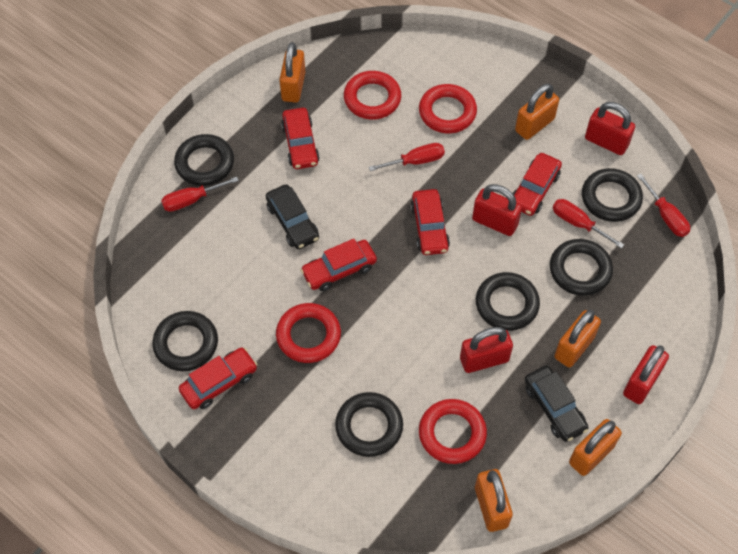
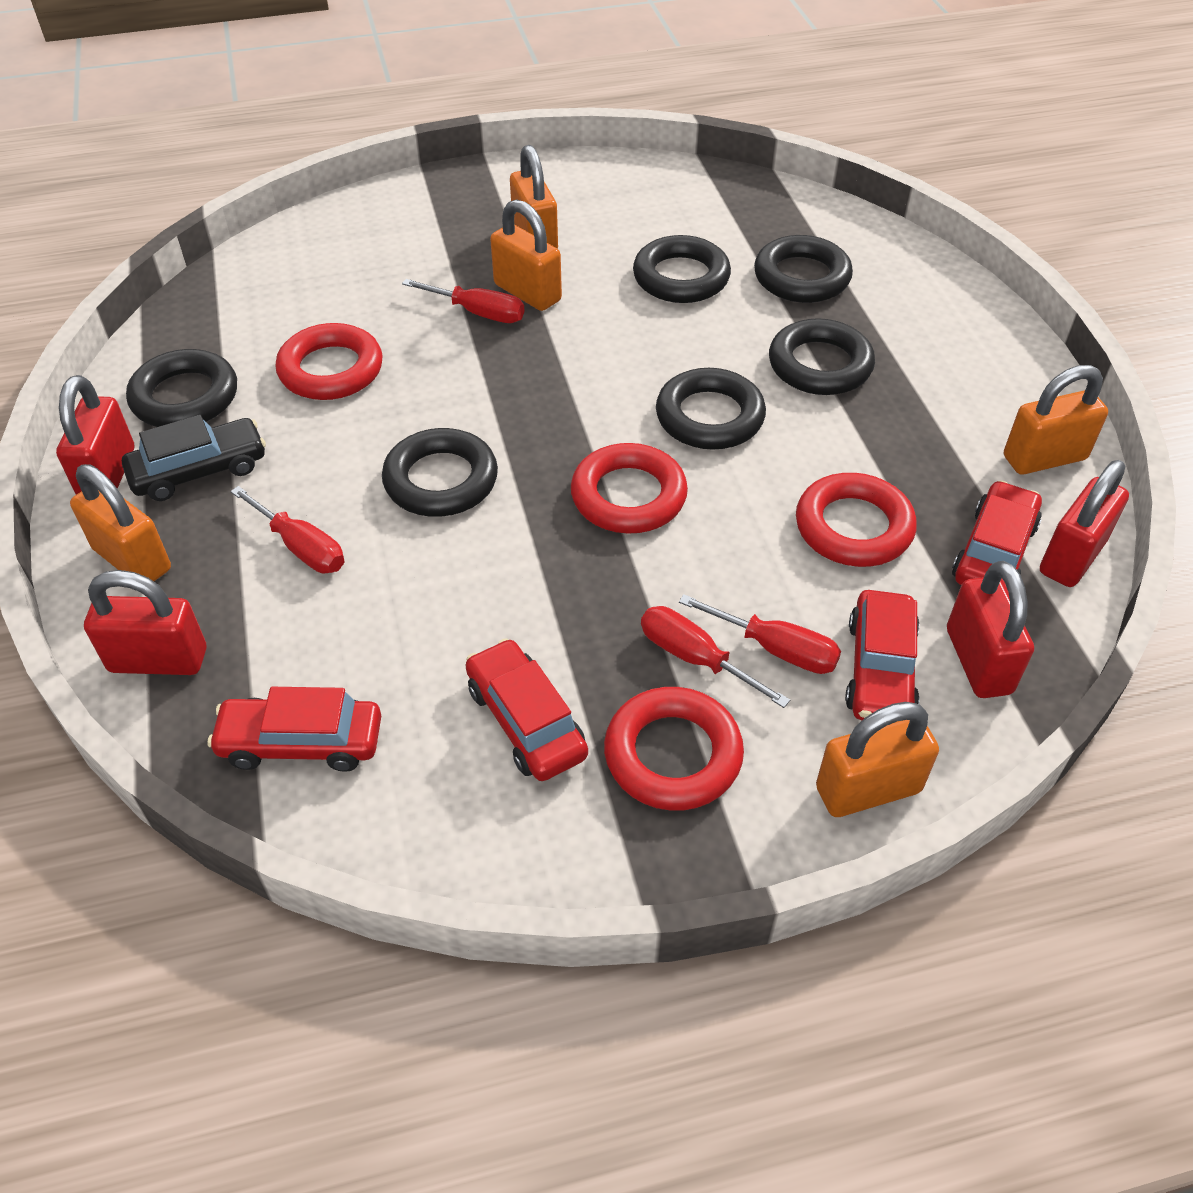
black car: 2 -> 1
red car: 5 -> 4

